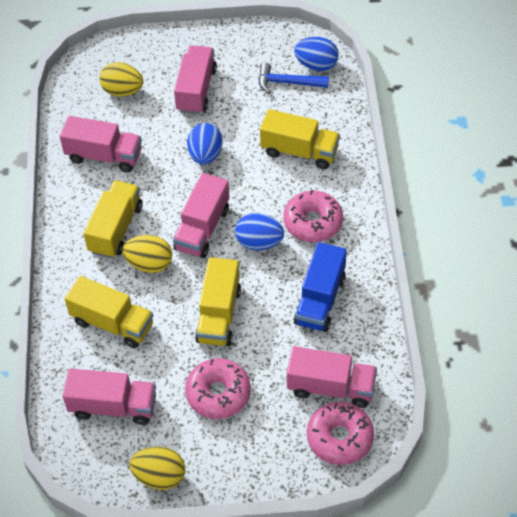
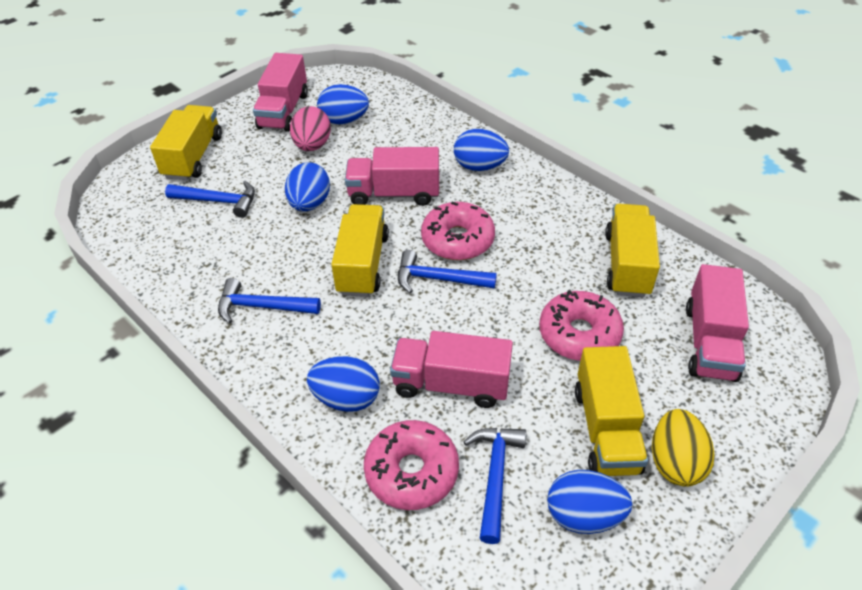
blue egg: 3 -> 5
blue hammer: 1 -> 4
blue truck: 1 -> 0
pink egg: 0 -> 1
pink truck: 5 -> 4
yellow egg: 3 -> 1

